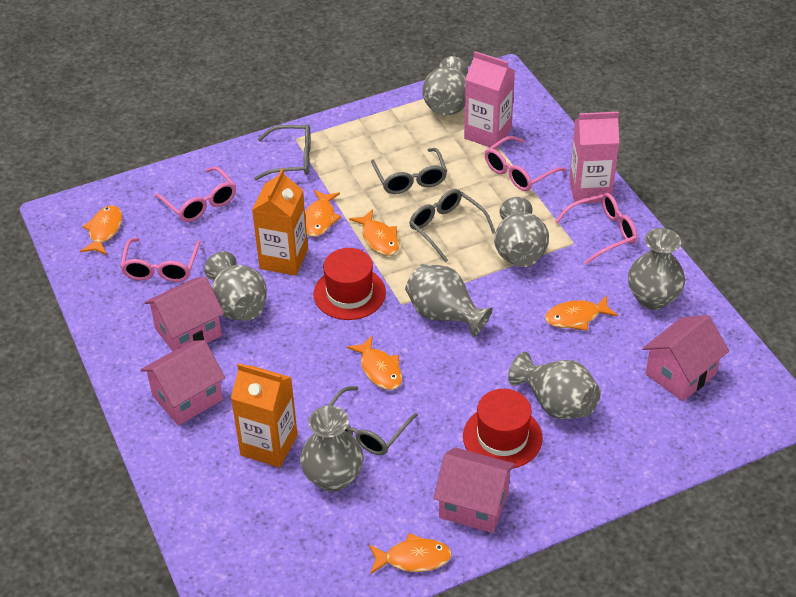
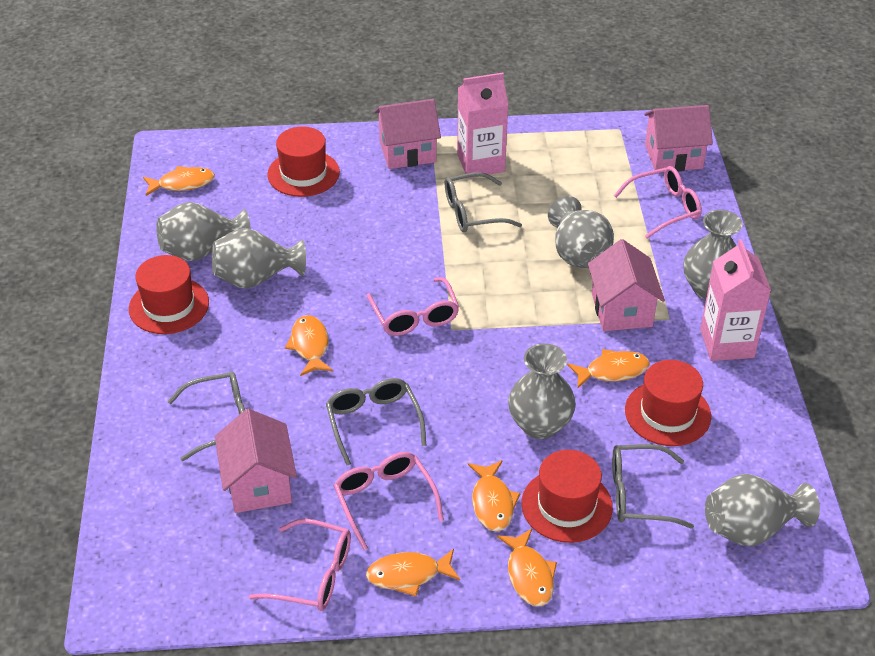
grey vase: 7 -> 6
orange carton: 2 -> 0
red hat: 2 -> 4

